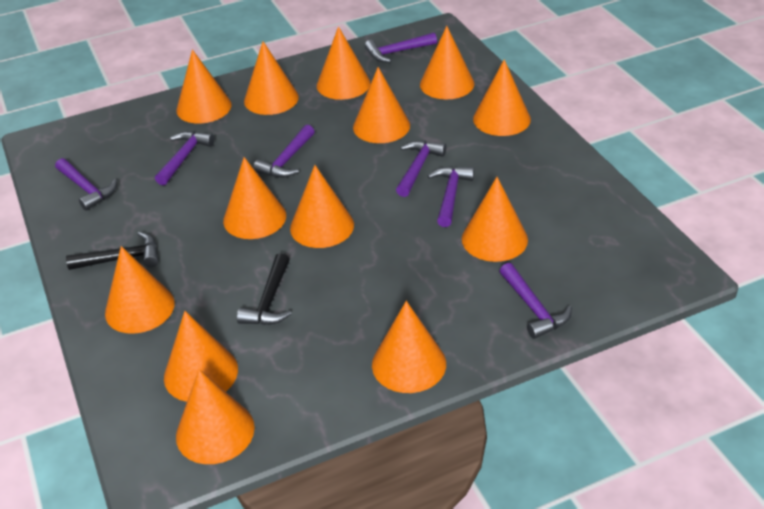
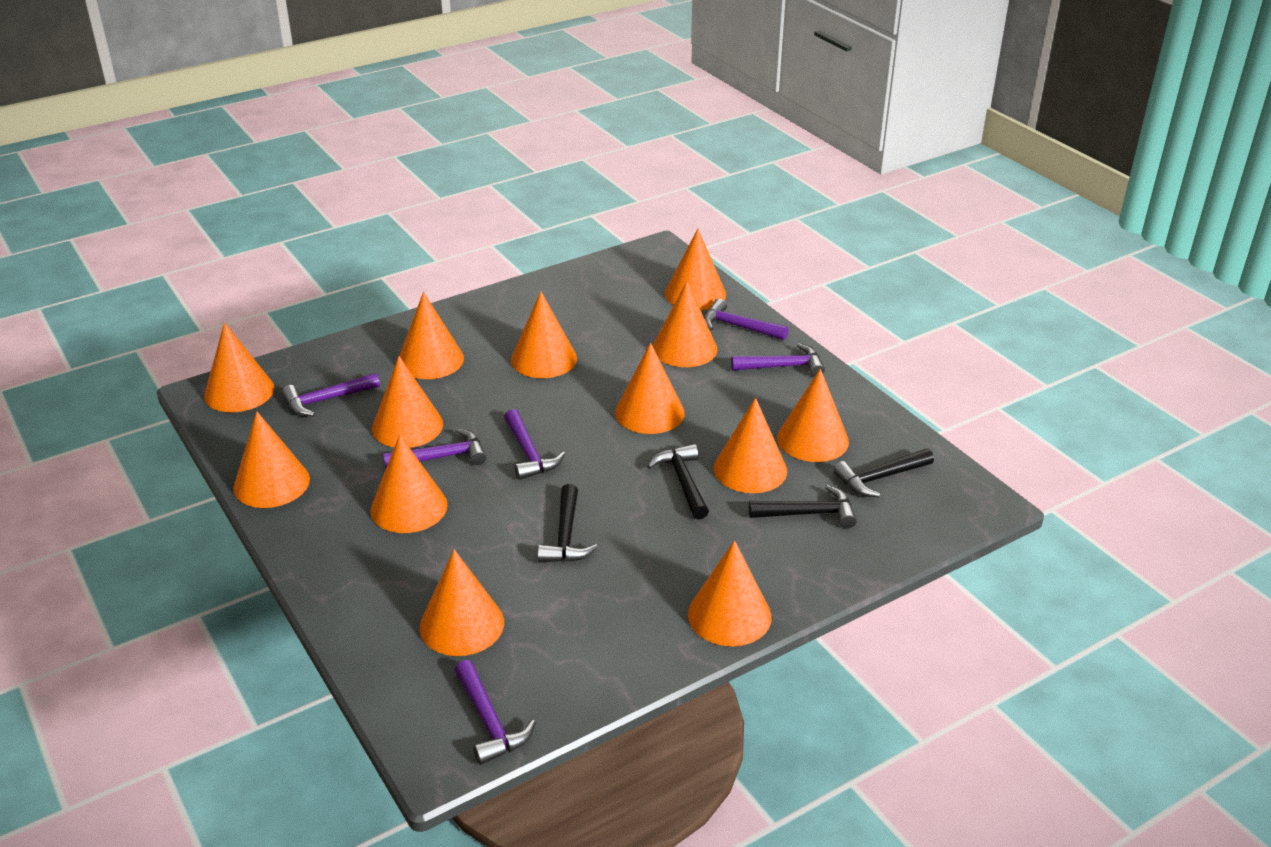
black hammer: 2 -> 4
purple hammer: 7 -> 6

